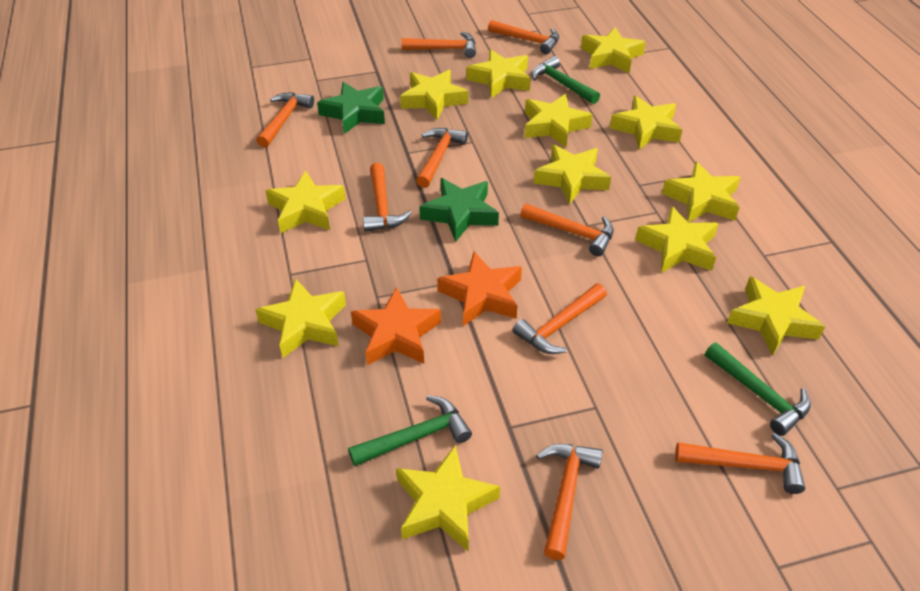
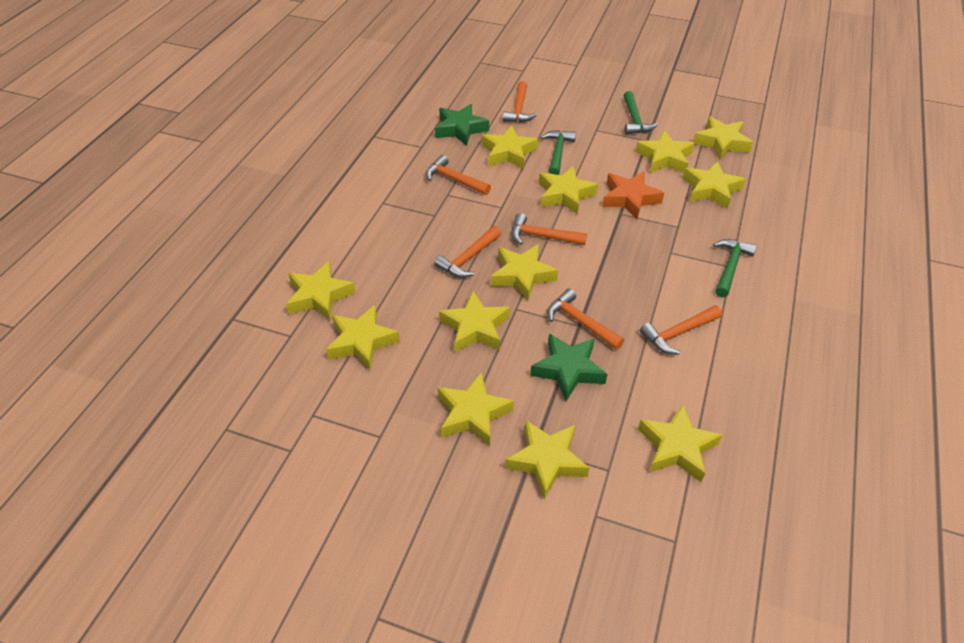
orange hammer: 9 -> 6
orange star: 2 -> 1

